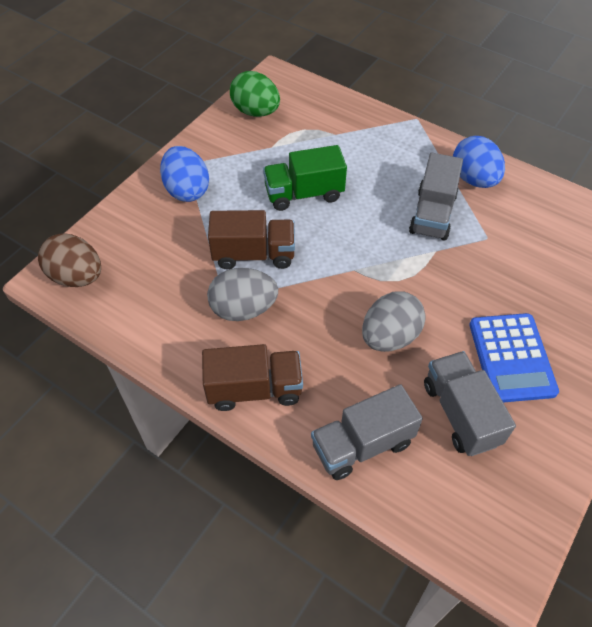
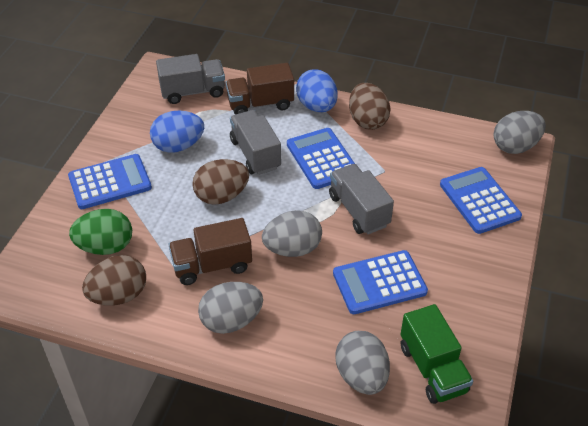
blue calculator: 1 -> 4
brown egg: 1 -> 3
grey egg: 2 -> 4

